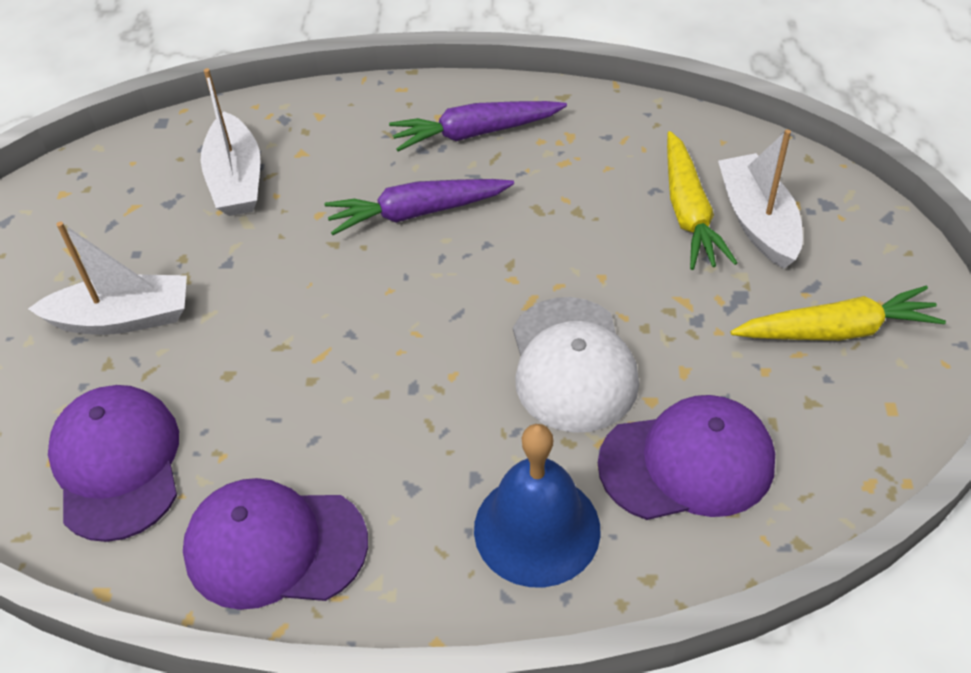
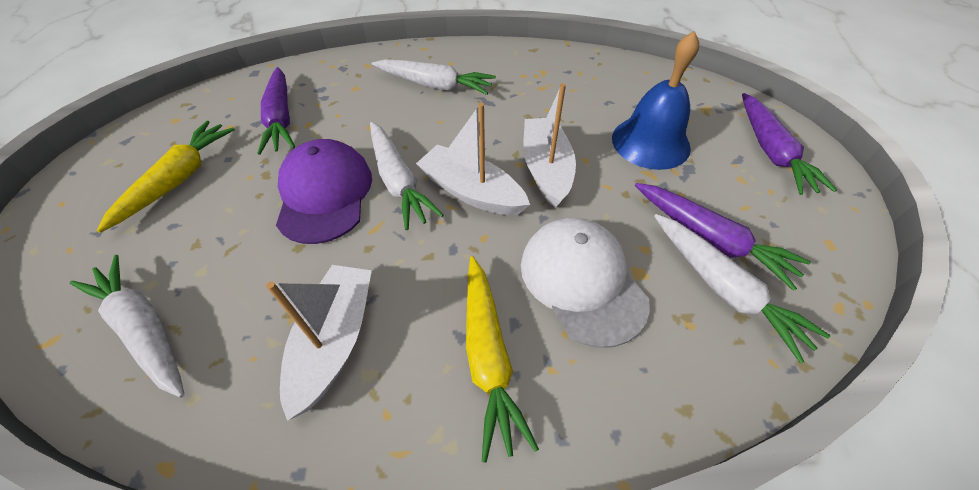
purple cap: 3 -> 1
purple carrot: 2 -> 3
white carrot: 0 -> 4

